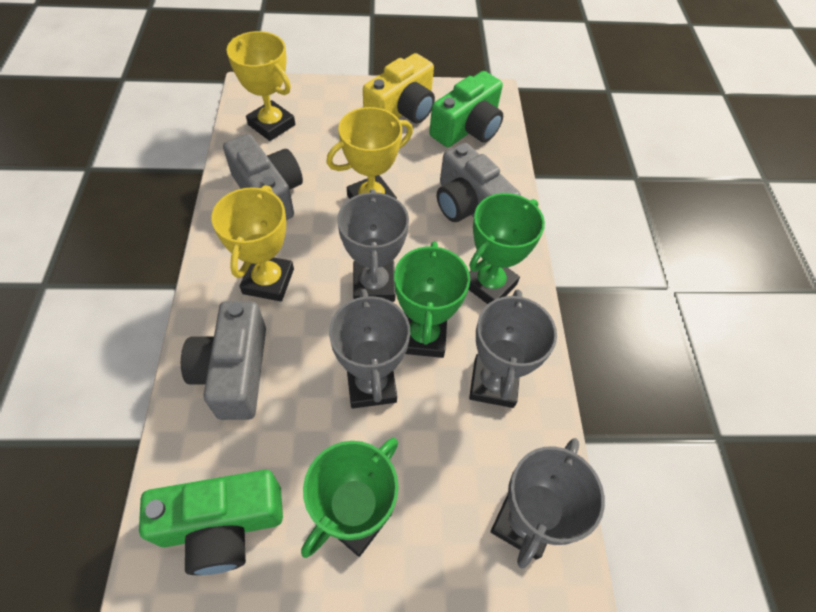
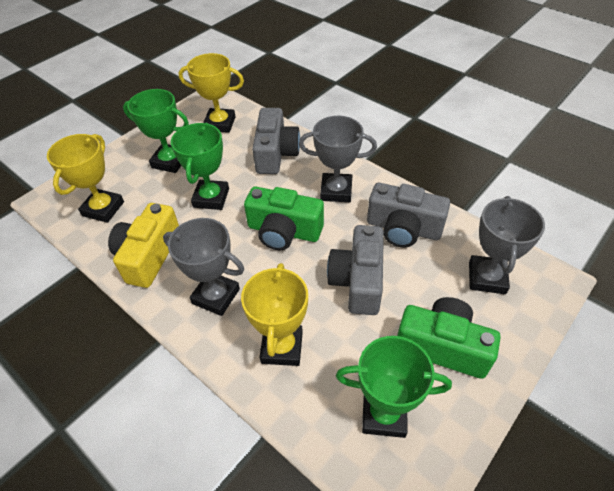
grey trophy: 4 -> 3

